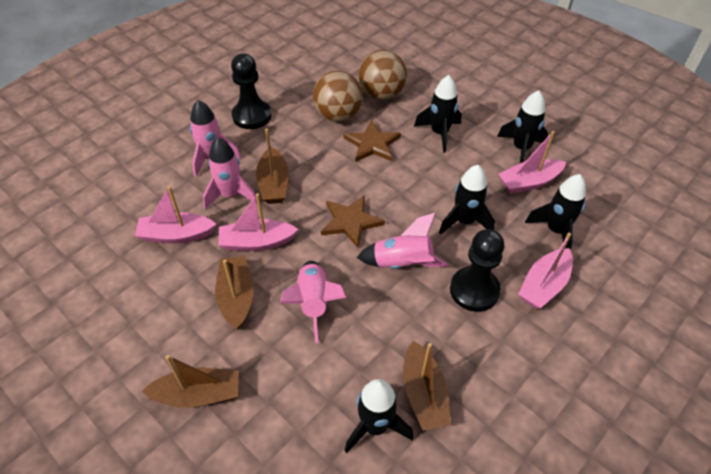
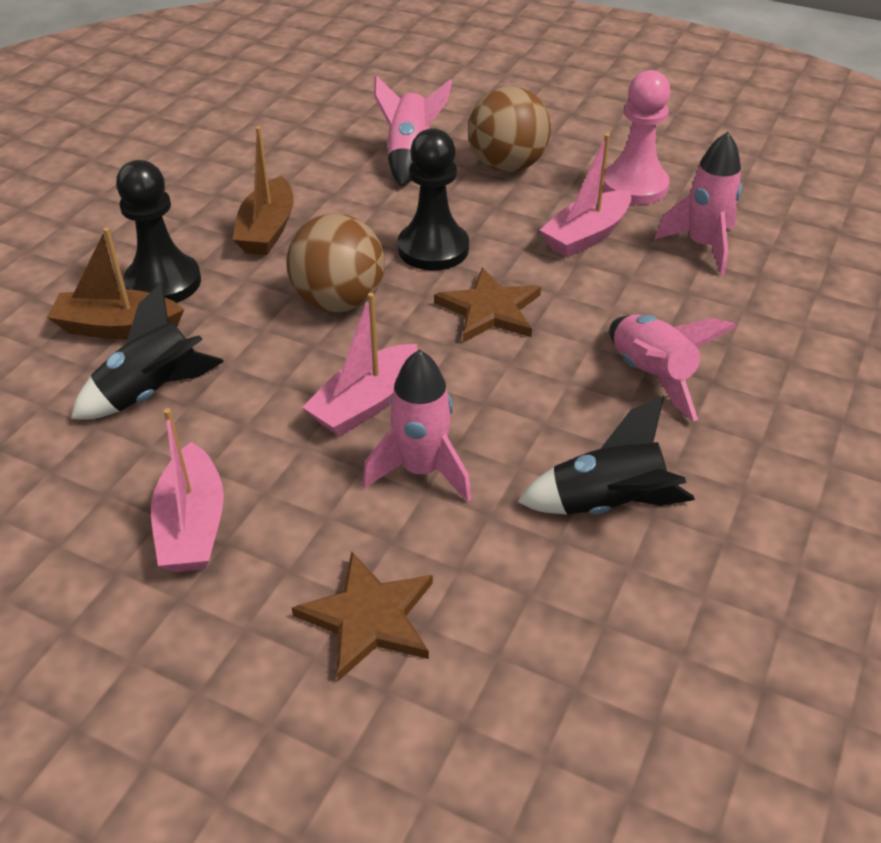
black rocket: 5 -> 2
brown boat: 4 -> 2
pink boat: 4 -> 3
pink pawn: 0 -> 1

